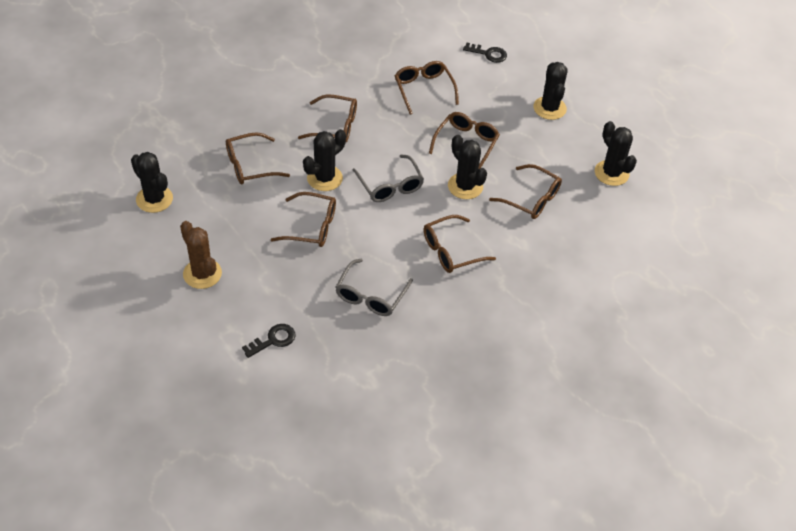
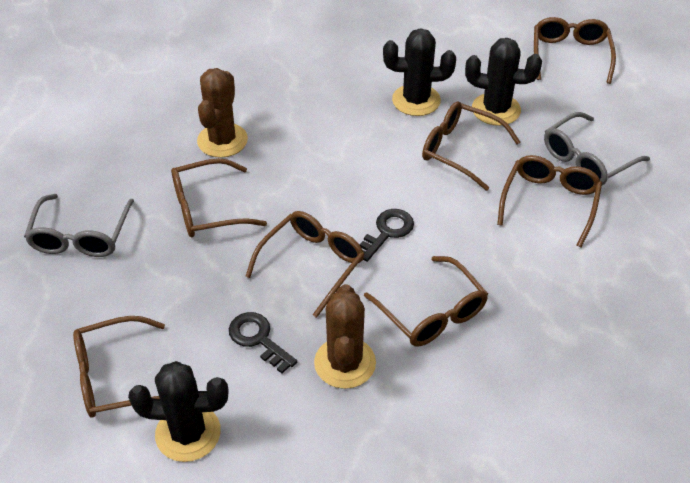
black cactus: 5 -> 3
brown cactus: 1 -> 2

